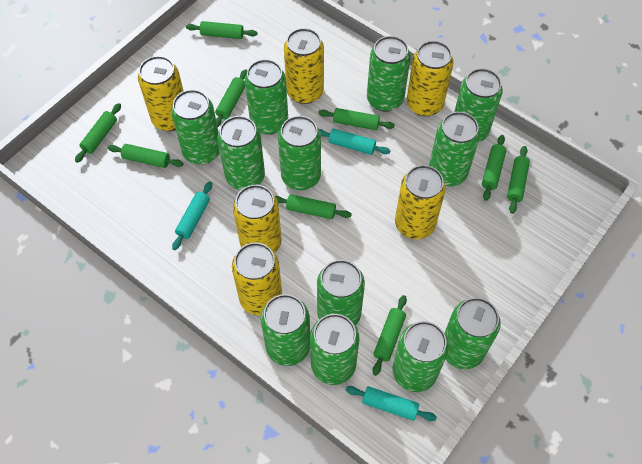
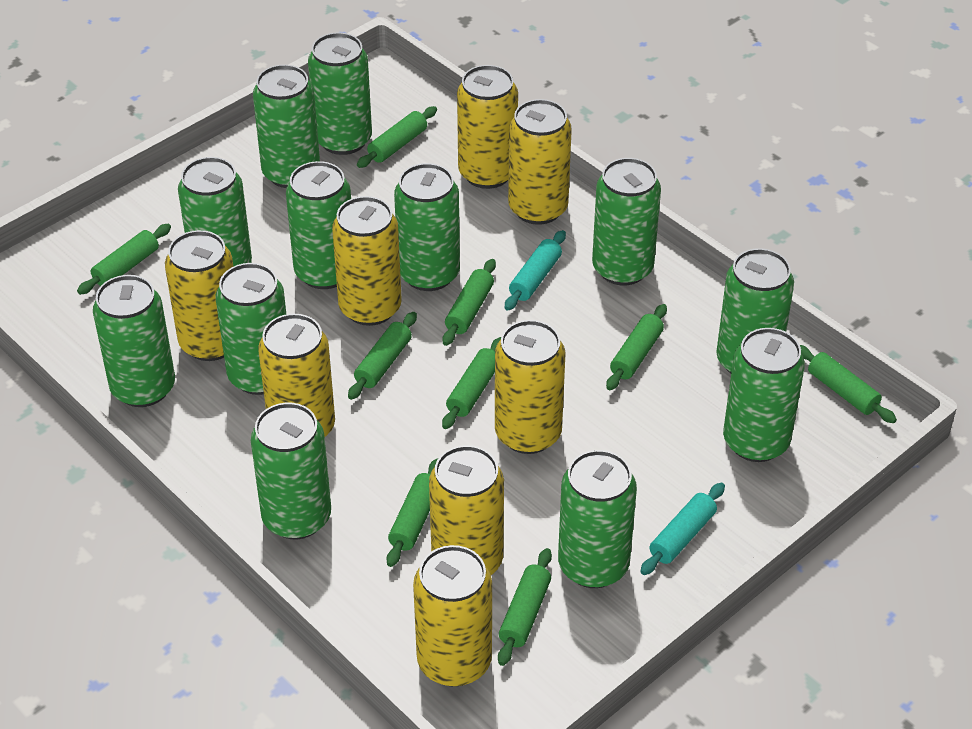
turquoise rolling pin: 3 -> 2
yellow can: 6 -> 8

